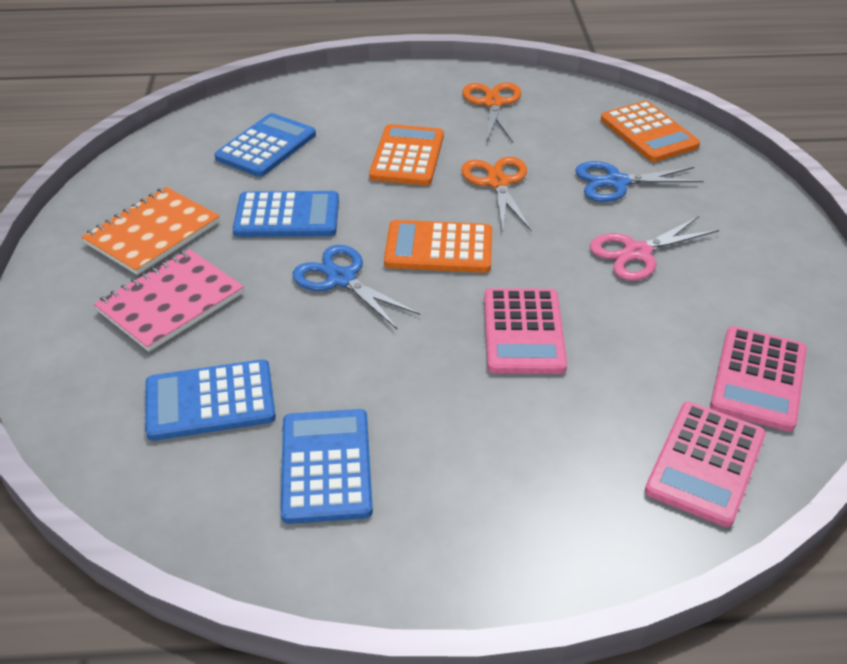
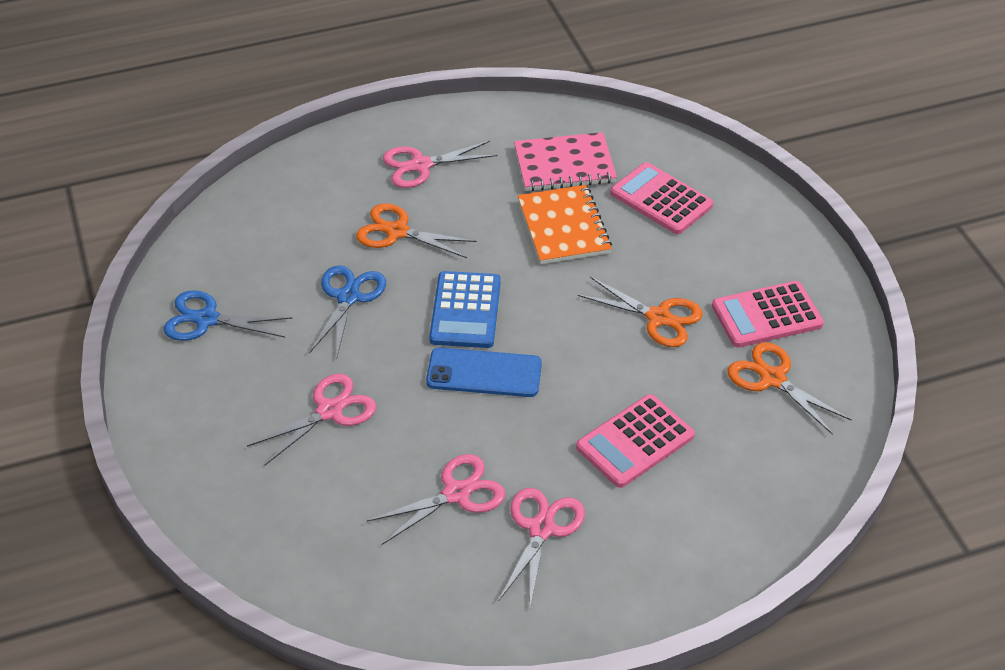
blue calculator: 4 -> 1
blue phone: 0 -> 1
orange calculator: 3 -> 0
orange scissors: 2 -> 3
pink scissors: 1 -> 4

